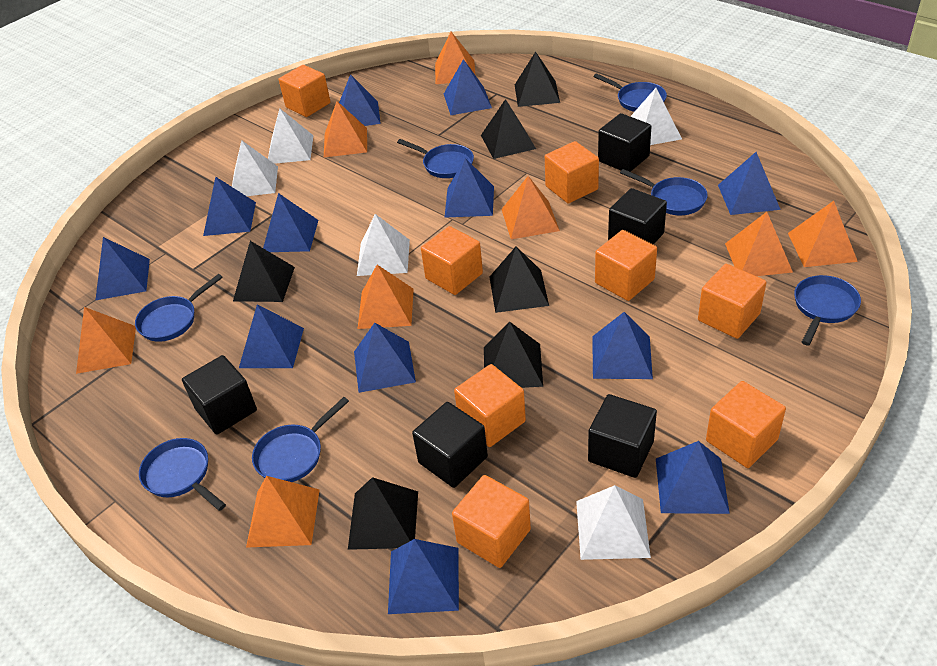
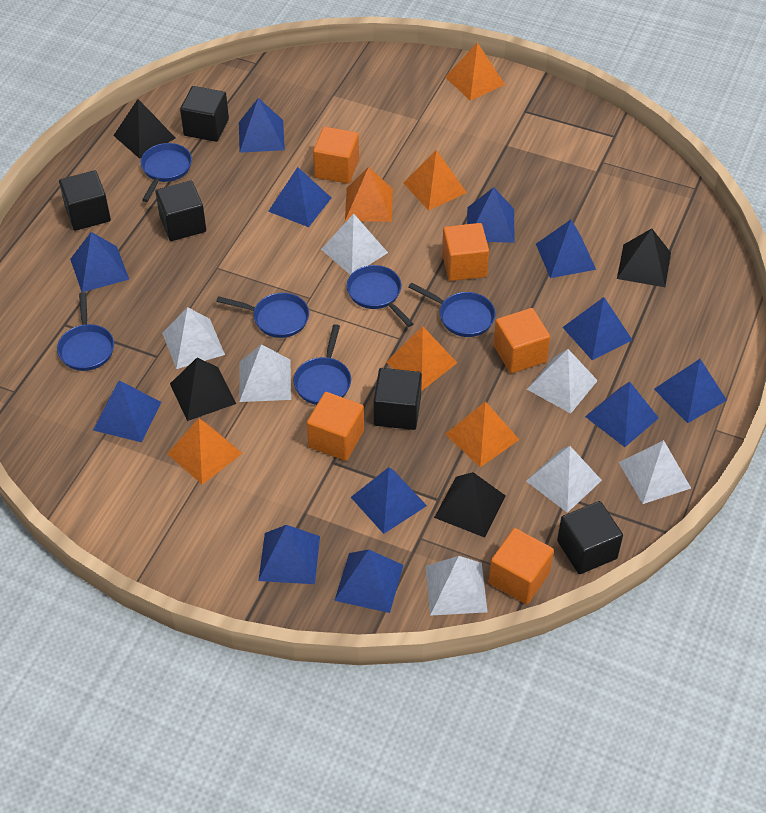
black pyramid: 6 -> 4
blue pan: 7 -> 6
orange cube: 8 -> 5
orange pyramid: 8 -> 6
white pyramid: 5 -> 7

